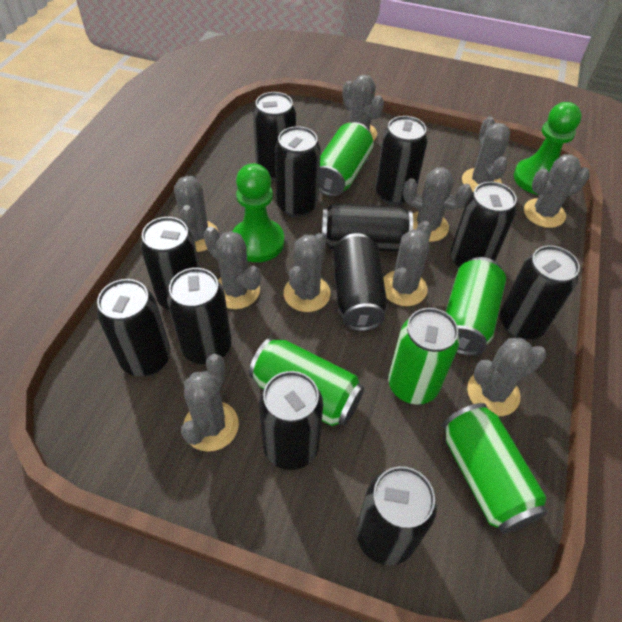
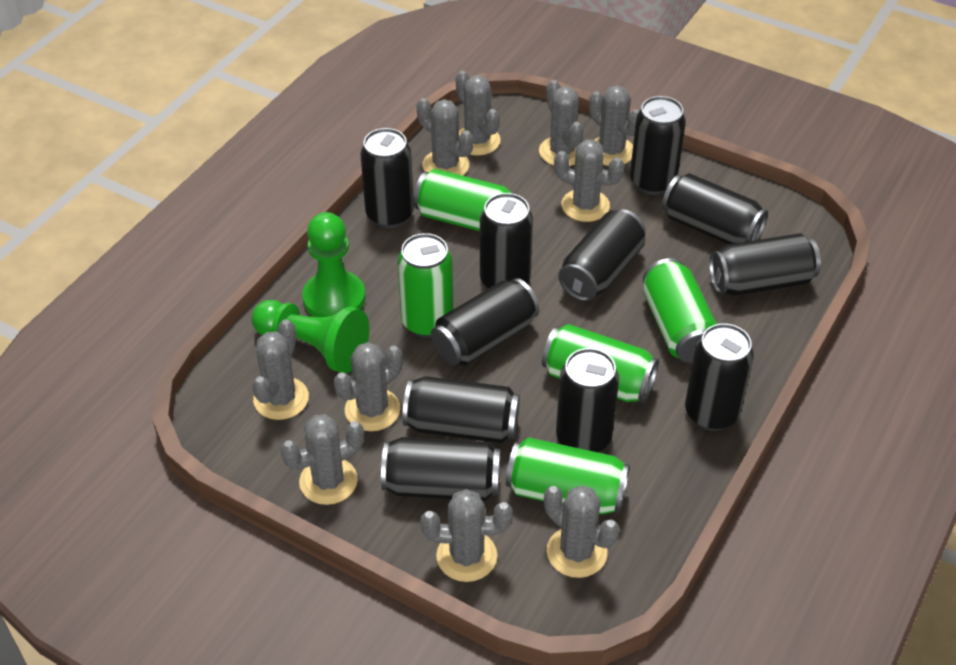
black can: 12 -> 11

